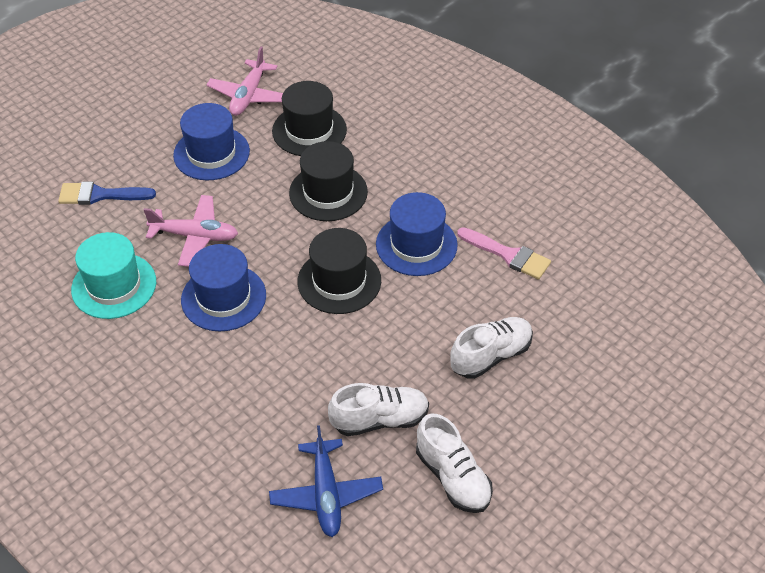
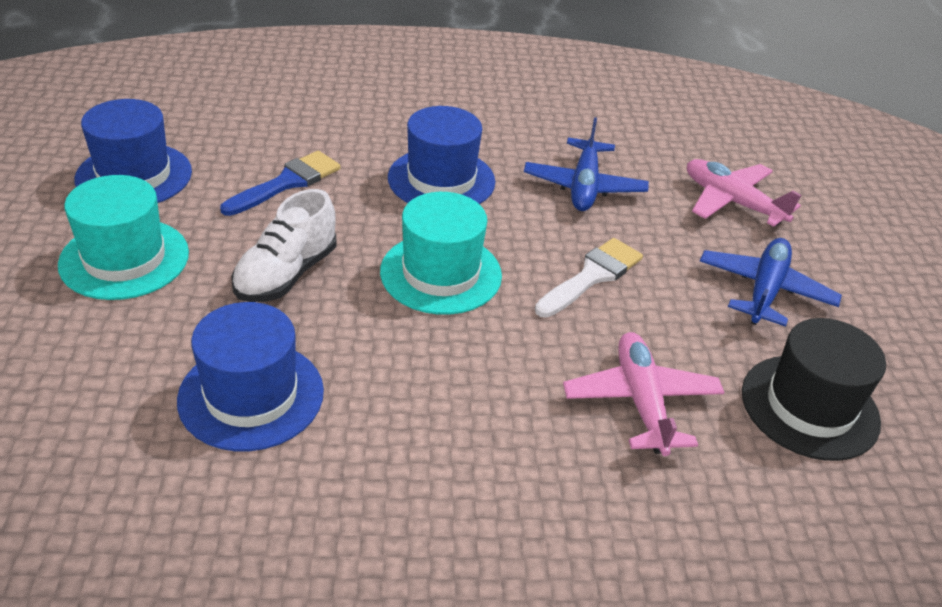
black hat: 3 -> 1
blue plane: 1 -> 2
pink brush: 1 -> 0
turquoise hat: 1 -> 2
white brush: 0 -> 1
white shoe: 3 -> 1

